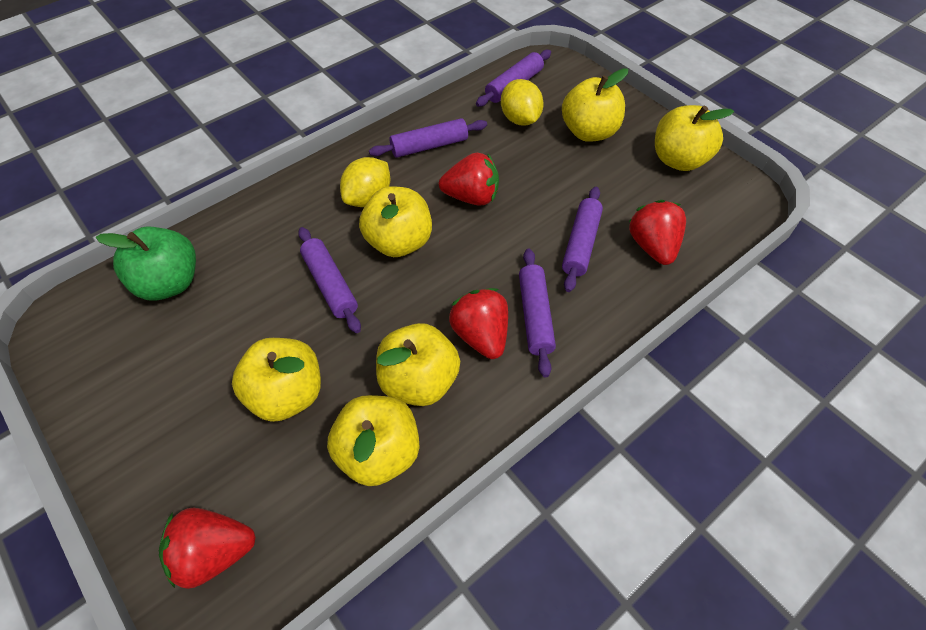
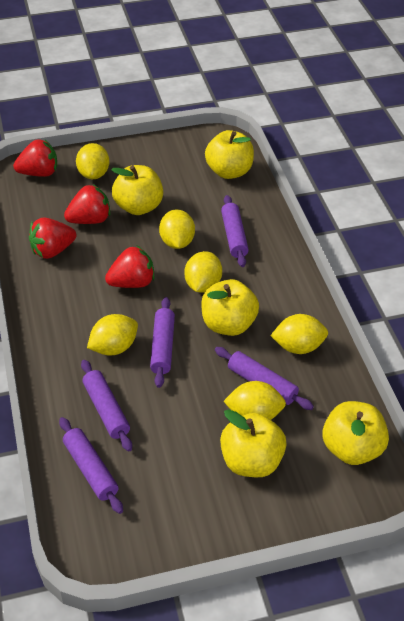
green apple: 1 -> 0
yellow apple: 6 -> 5
yellow lemon: 2 -> 6

